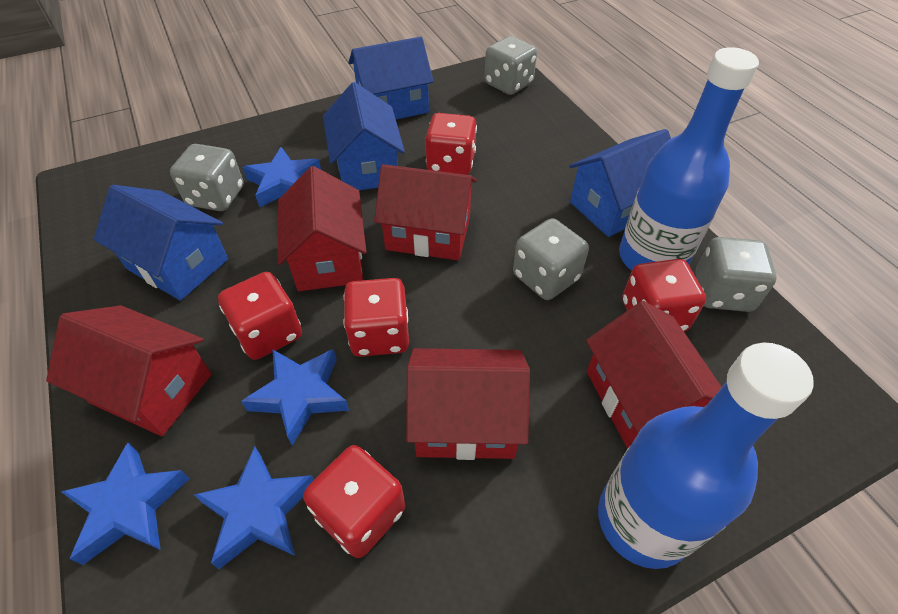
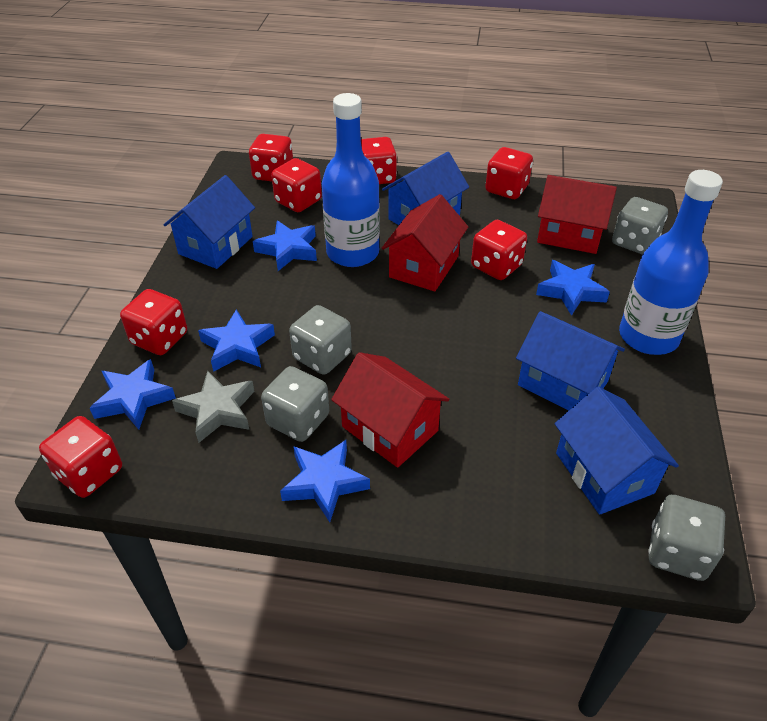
blue star: 4 -> 5
grey star: 0 -> 1
red dice: 5 -> 7
red house: 5 -> 3

